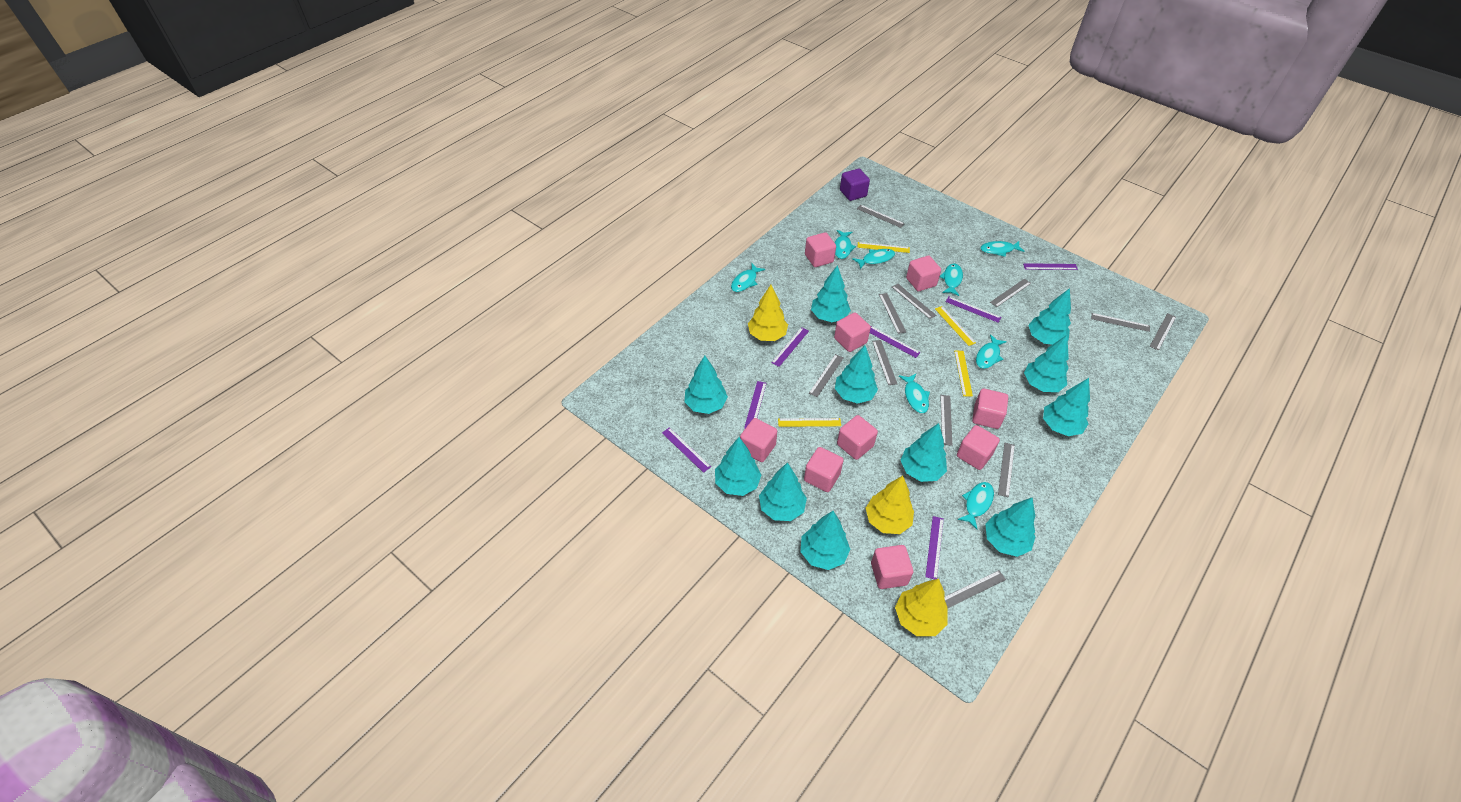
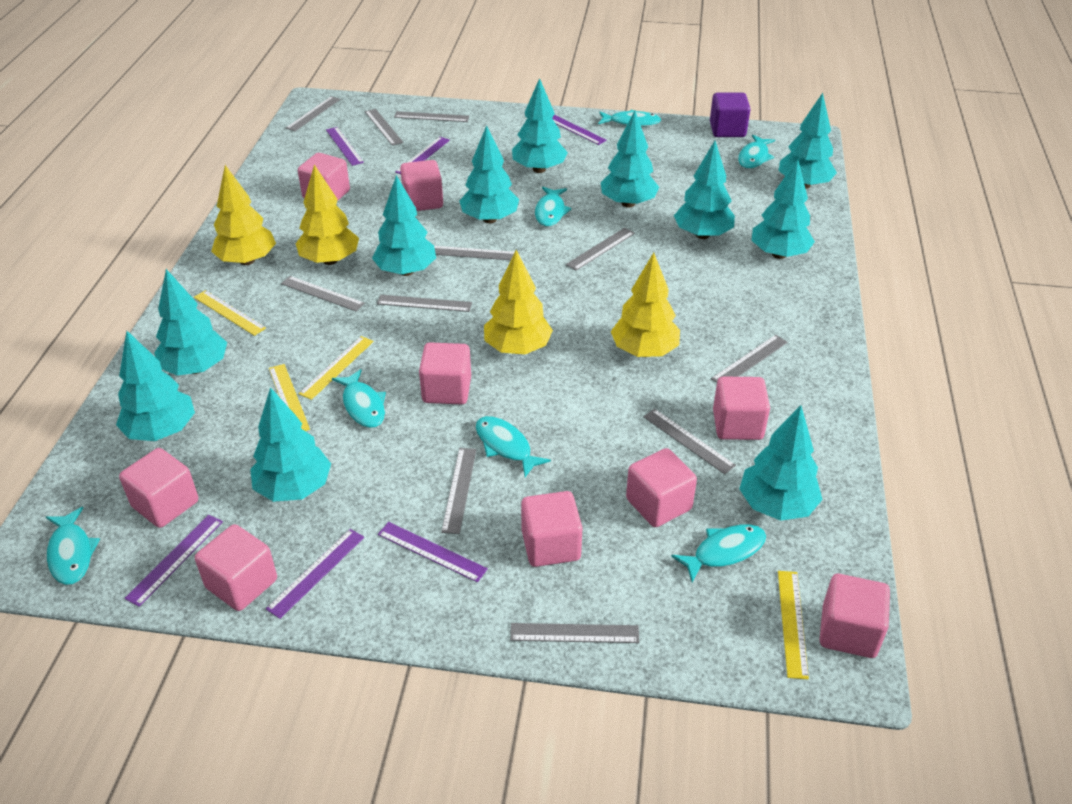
purple ruler: 7 -> 6
turquoise fish: 8 -> 7
yellow tree: 3 -> 4

